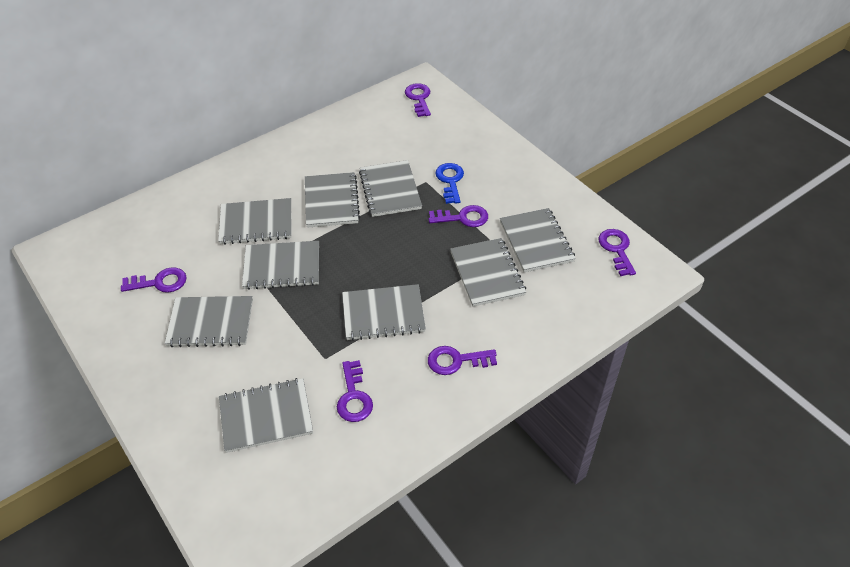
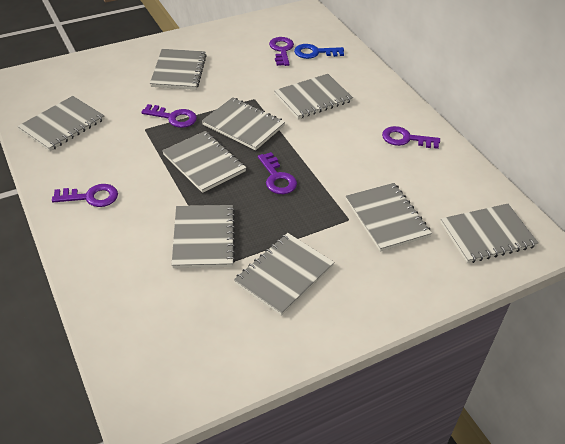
purple key: 6 -> 5

